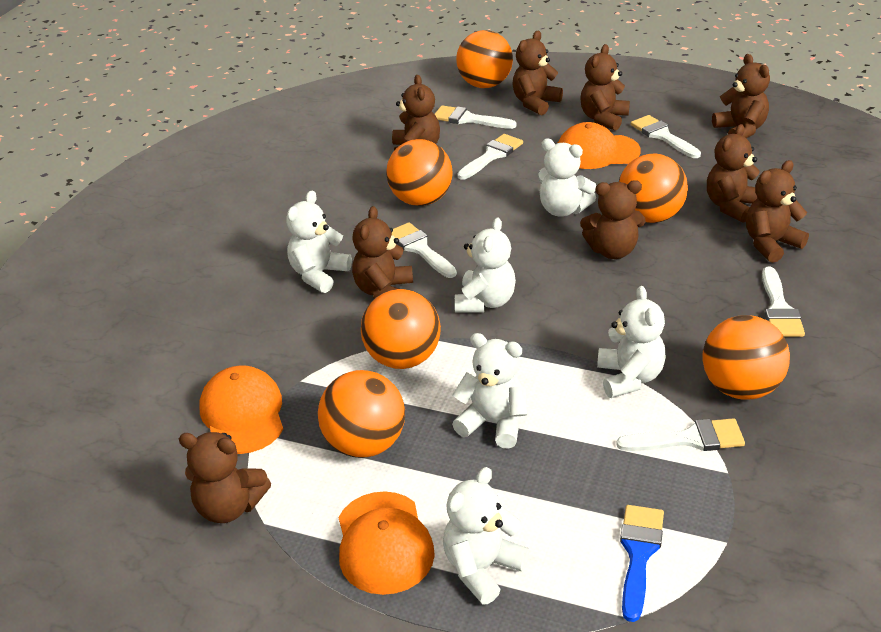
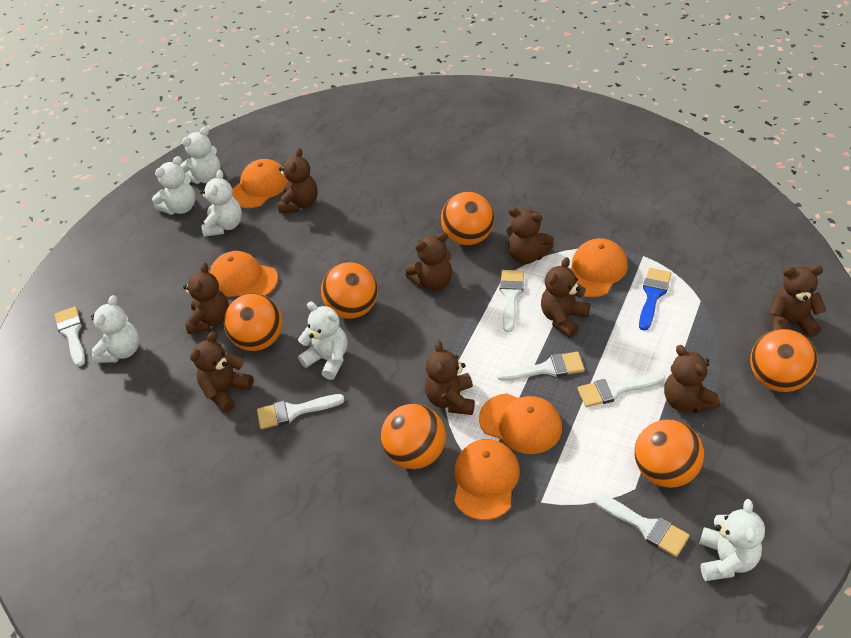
orange cap: 3 -> 5

